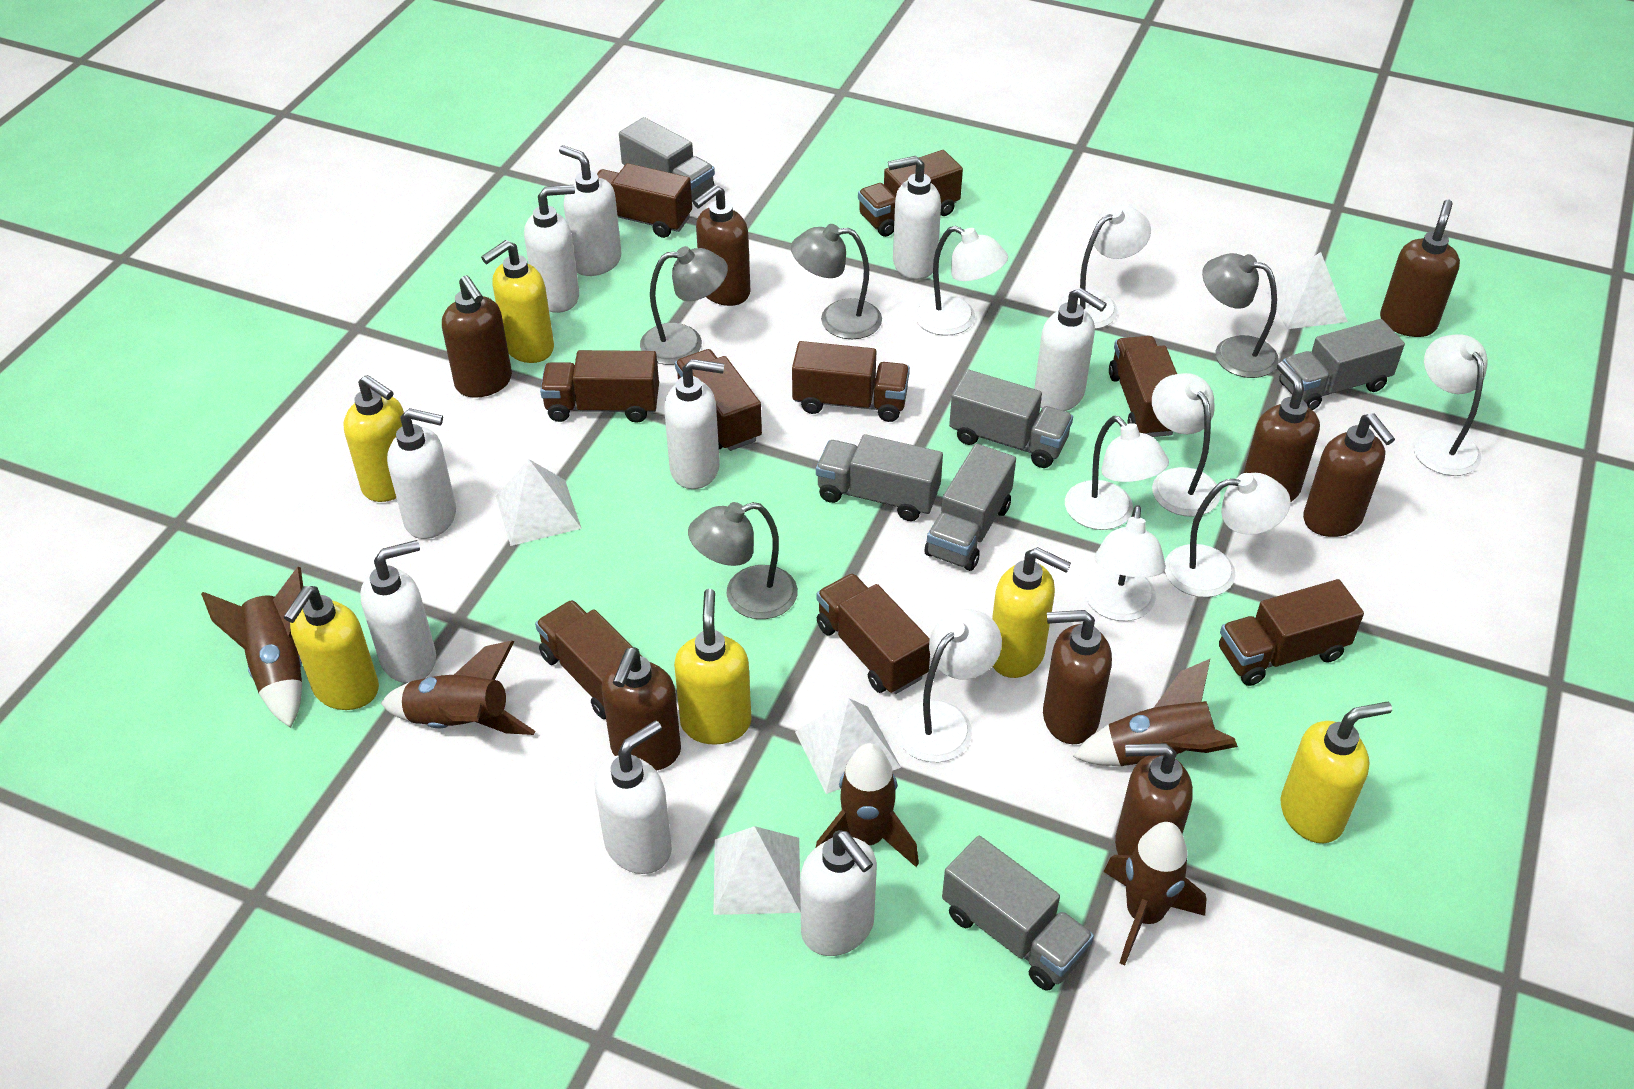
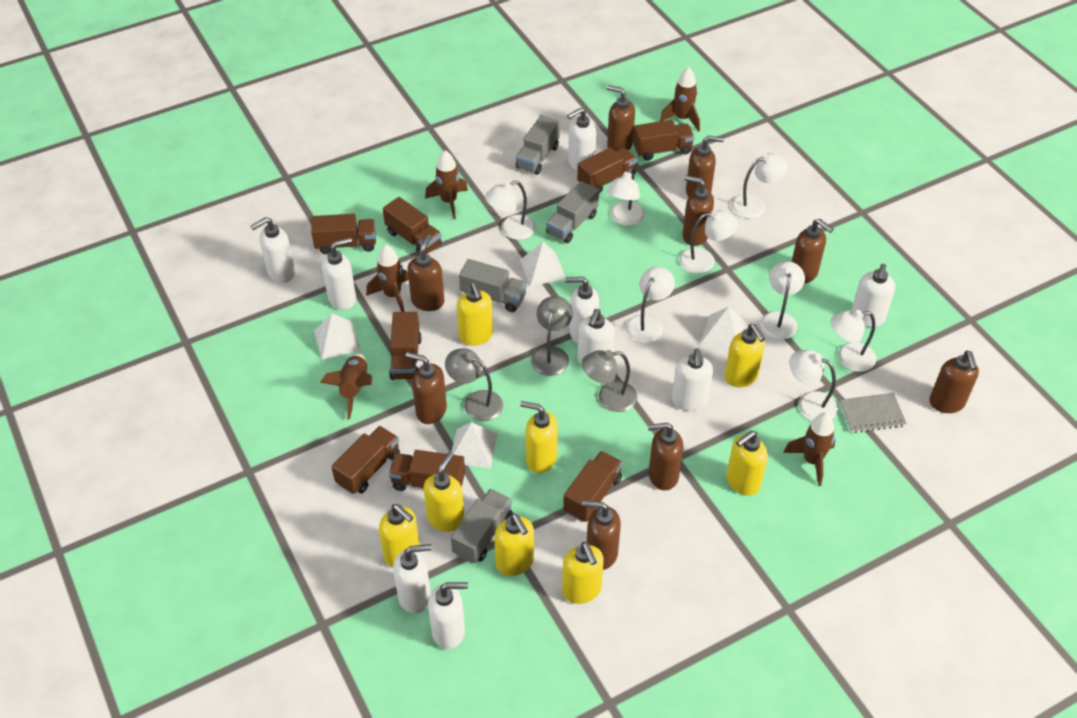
brown soap dispenser: 8 -> 9
brown truck: 9 -> 8
grey lamp: 4 -> 3
grey notebook: 0 -> 1
grey truck: 6 -> 4
yellow soap dispenser: 6 -> 8

